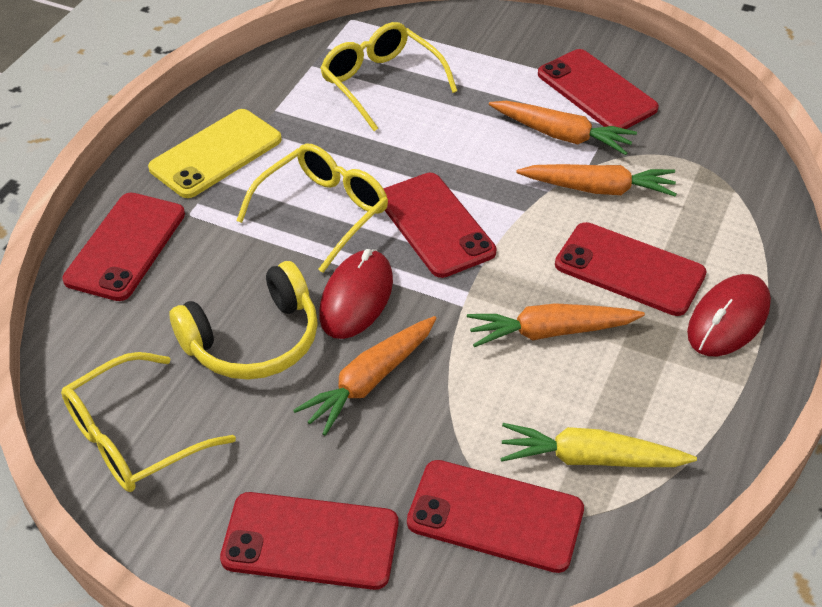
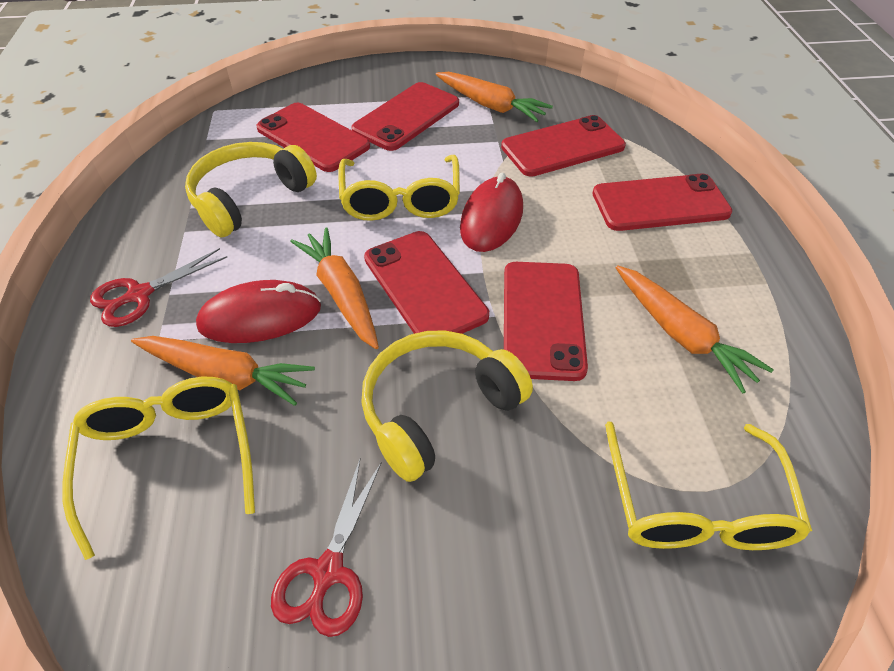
red scissors: 0 -> 2
yellow carrot: 1 -> 0
yellow headphones: 1 -> 2
yellow phone: 1 -> 0

